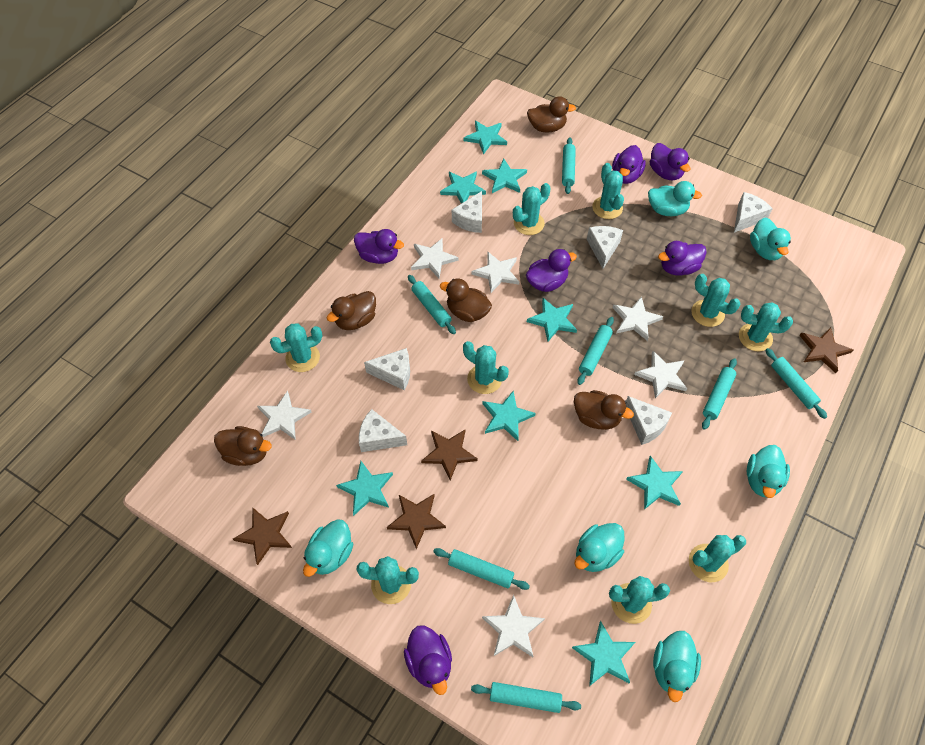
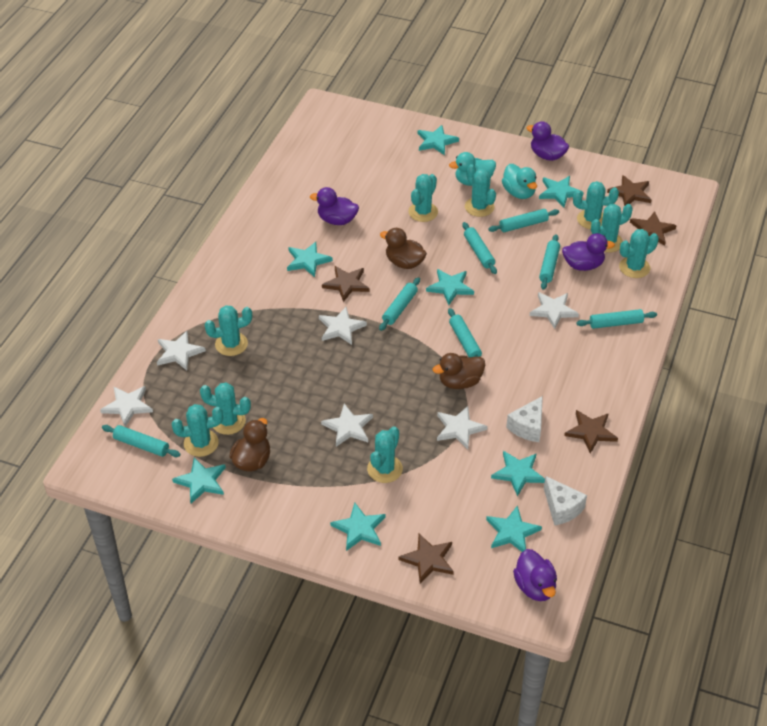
brown duck: 5 -> 3
brown star: 4 -> 5
purple duck: 6 -> 4
turquoise duck: 6 -> 2
white cheese: 6 -> 2

